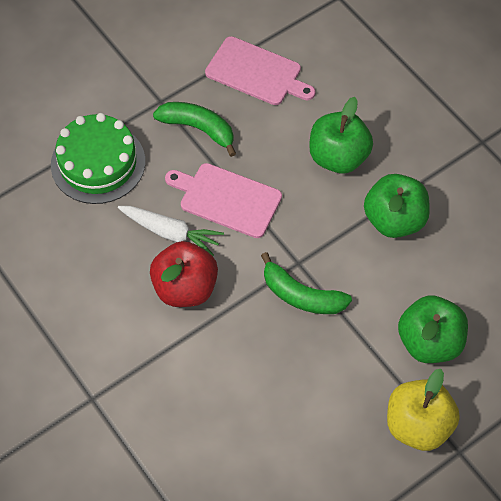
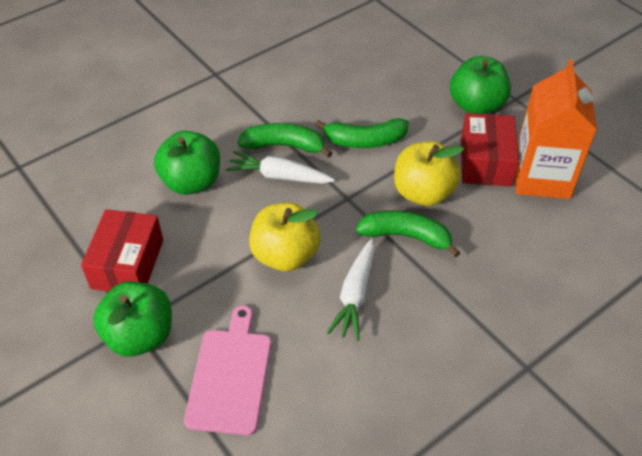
green banana: 2 -> 3
green cake: 1 -> 0
orange carton: 0 -> 1
pink cutting board: 2 -> 1
red apple: 1 -> 0
red box: 0 -> 2
white carrot: 1 -> 2
yellow apple: 1 -> 2

